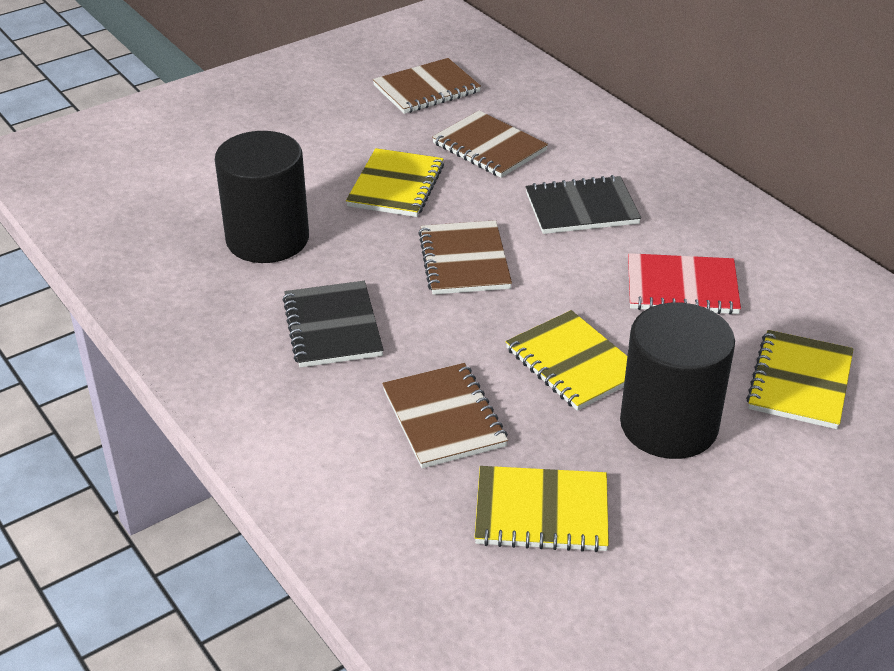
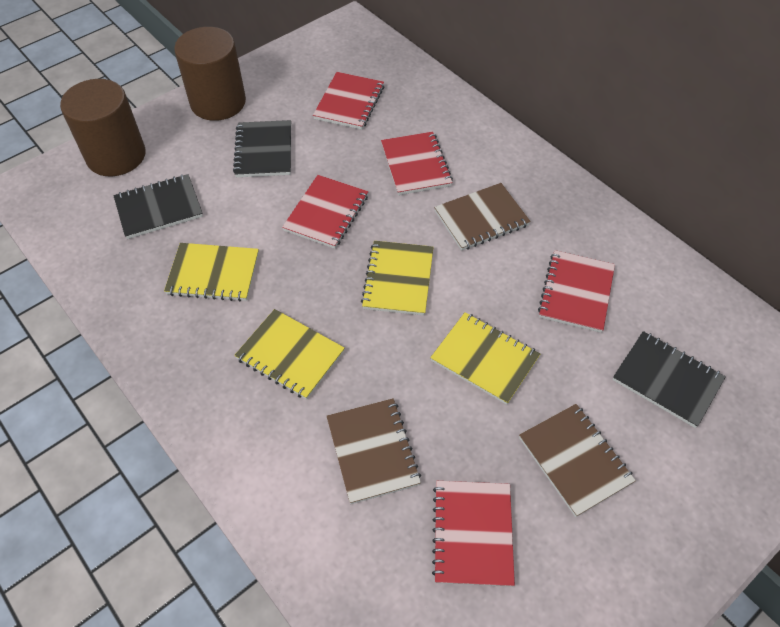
black cylinder: 2 -> 0
black notebook: 2 -> 3
brown cylinder: 0 -> 2
brown notebook: 4 -> 3
red notebook: 1 -> 5

